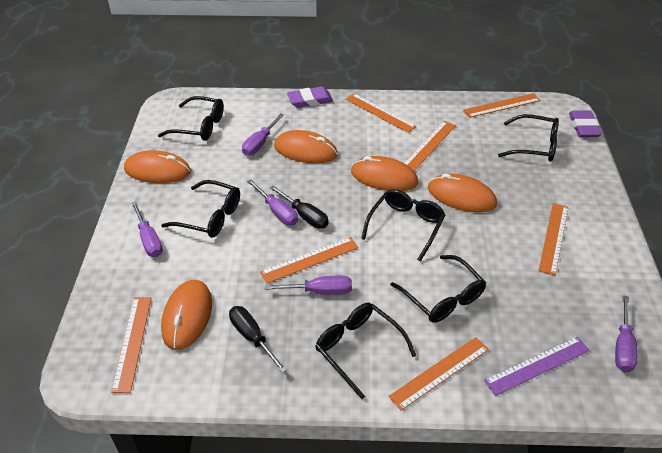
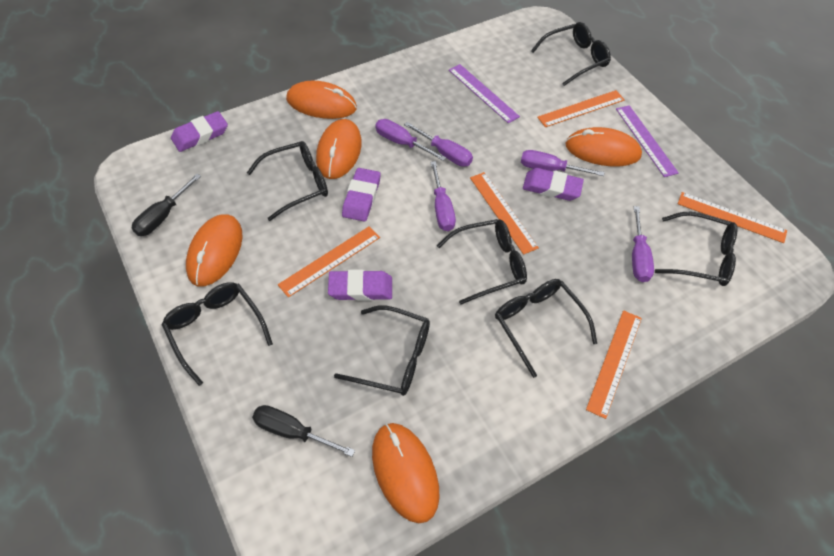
black glasses: 6 -> 7
orange ruler: 7 -> 5
purple eraser: 2 -> 4
purple ruler: 1 -> 2

